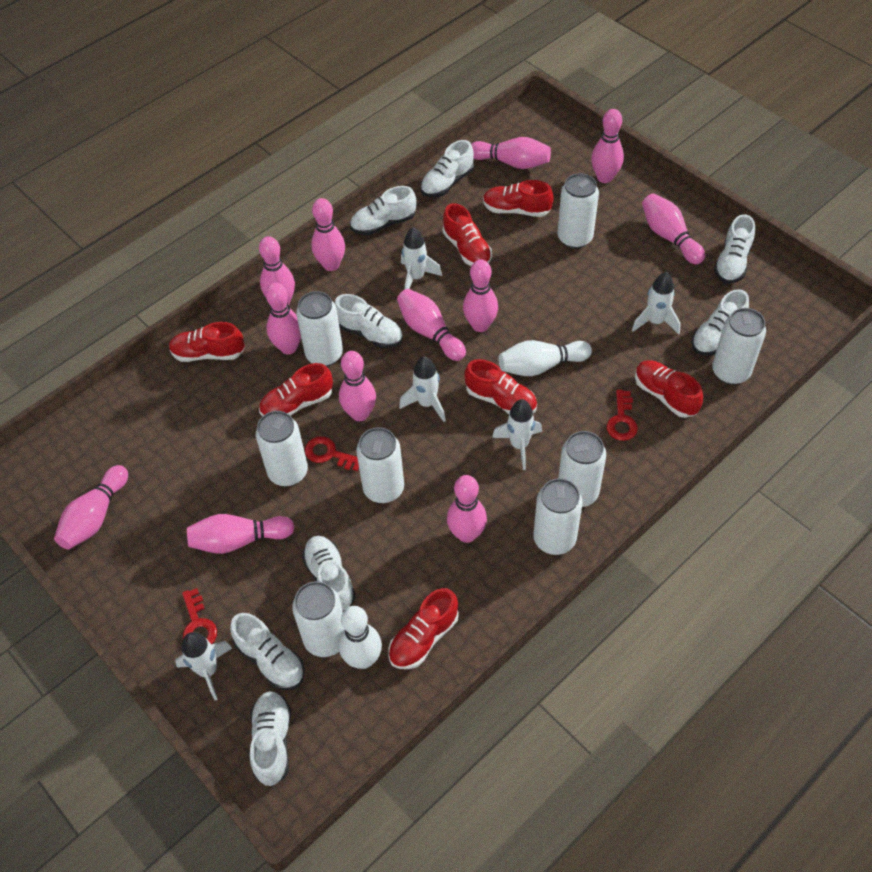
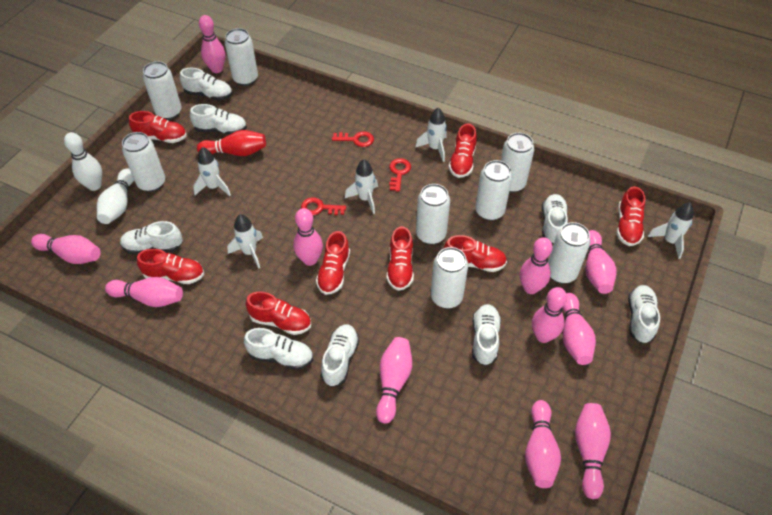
pink bowling pin: 12 -> 11
red bowling pin: 0 -> 1
red shoe: 7 -> 8

